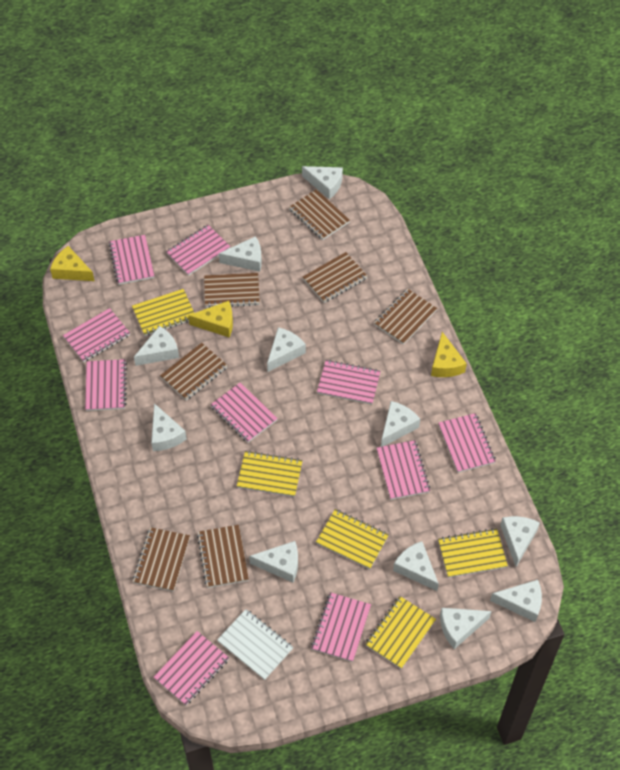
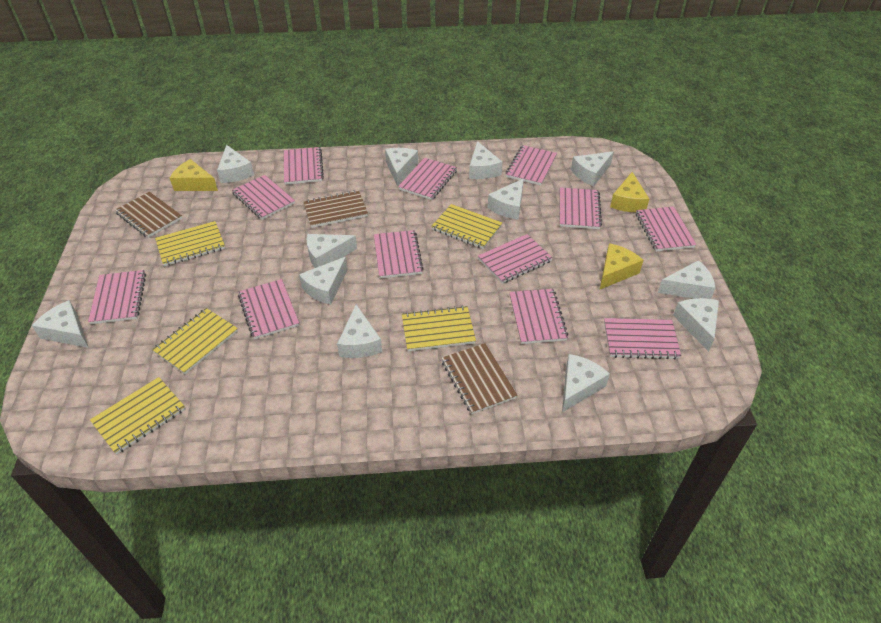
brown notebook: 7 -> 3
pink notebook: 10 -> 12
white cheese: 11 -> 12
white notebook: 1 -> 0

